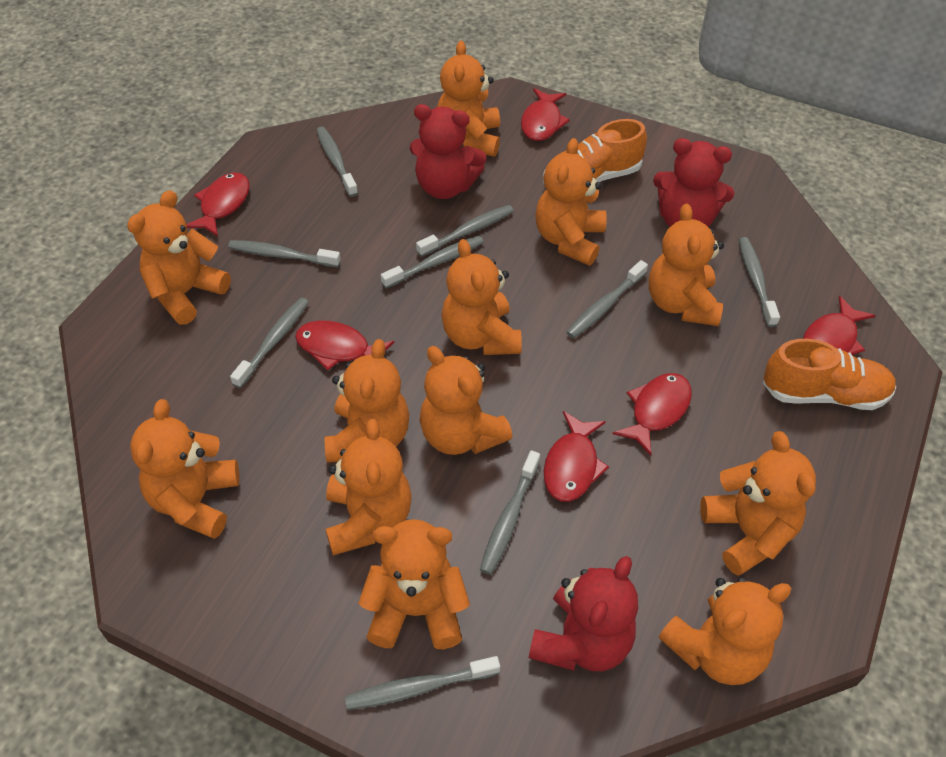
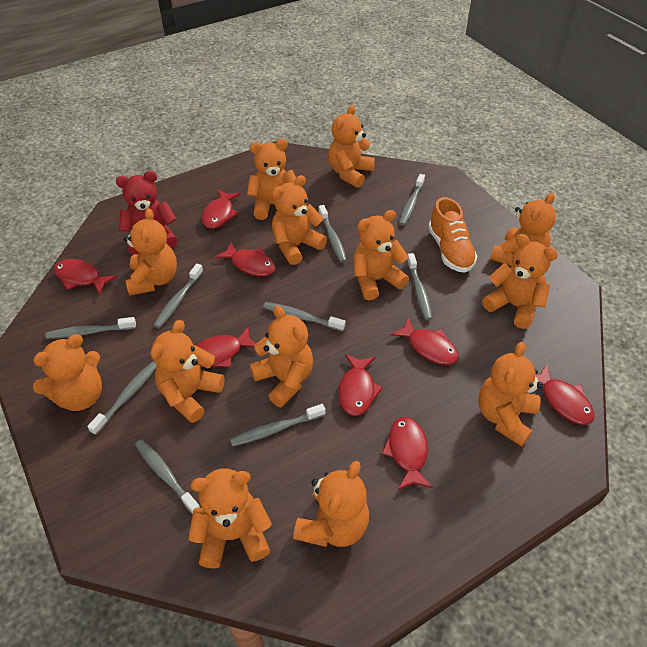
orange shoe: 2 -> 1
orange teddy bear: 12 -> 13
red fish: 6 -> 8
red teddy bear: 3 -> 1

